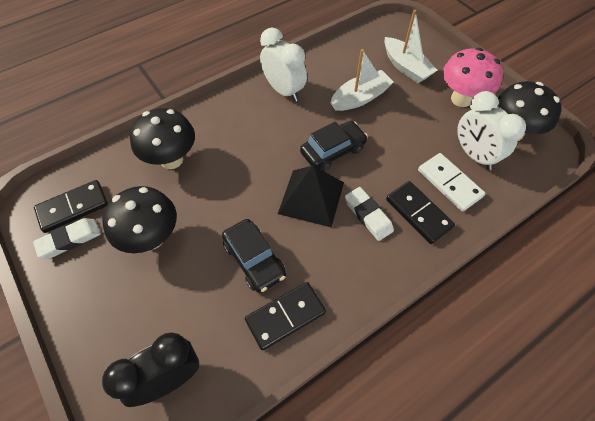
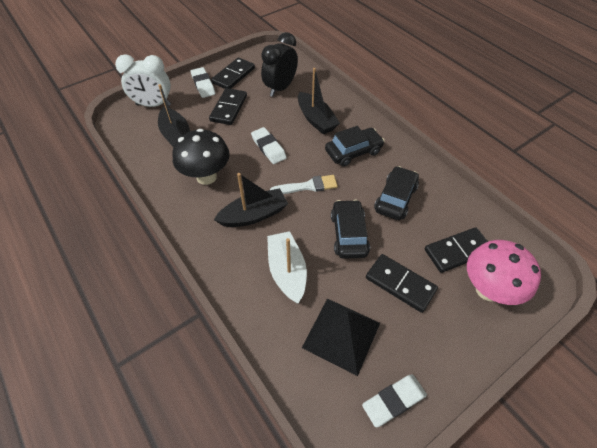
black boat: 0 -> 3
black car: 2 -> 3
black domino: 3 -> 4
black mushroom: 3 -> 1
white boat: 2 -> 1
white brush: 0 -> 1
white clock: 2 -> 1
white domino: 1 -> 0
white eraser: 2 -> 3

